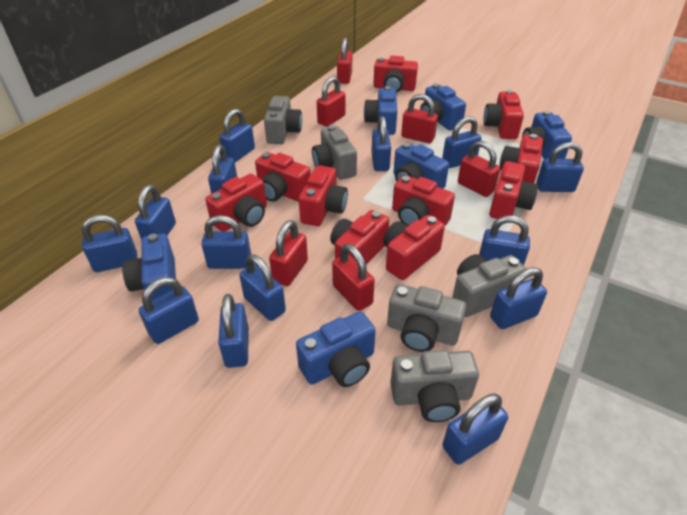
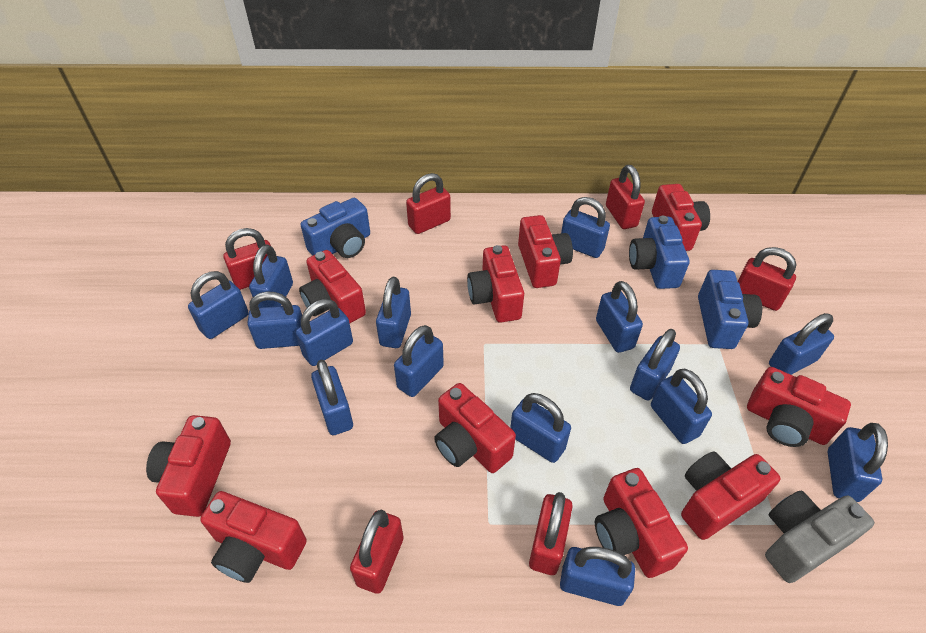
blue camera: 6 -> 3
blue padlock: 14 -> 15
grey camera: 5 -> 1

